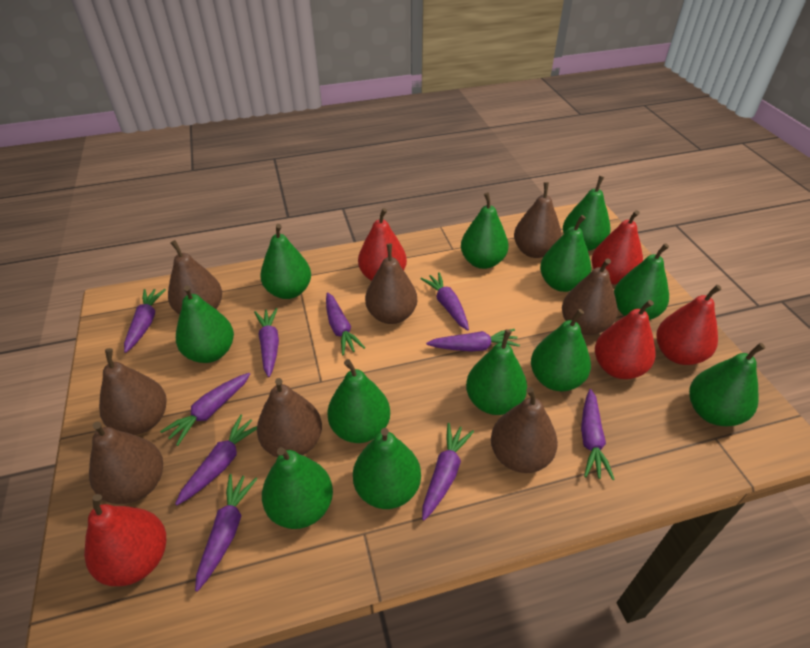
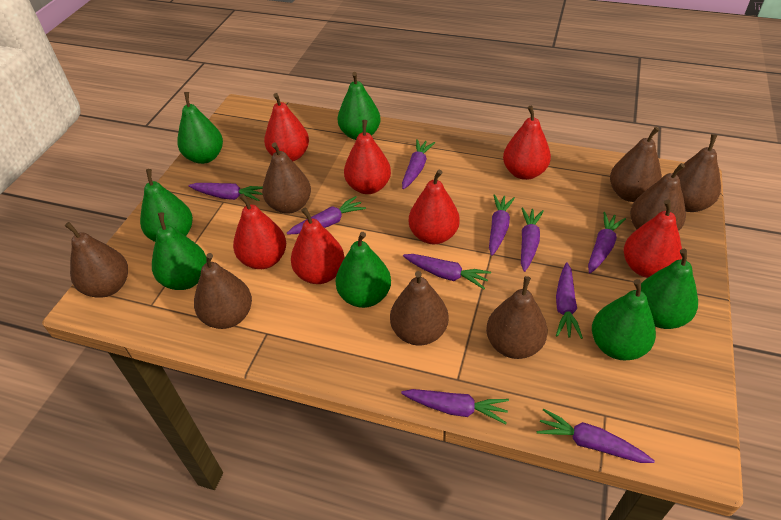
green pear: 12 -> 7
red pear: 5 -> 7

